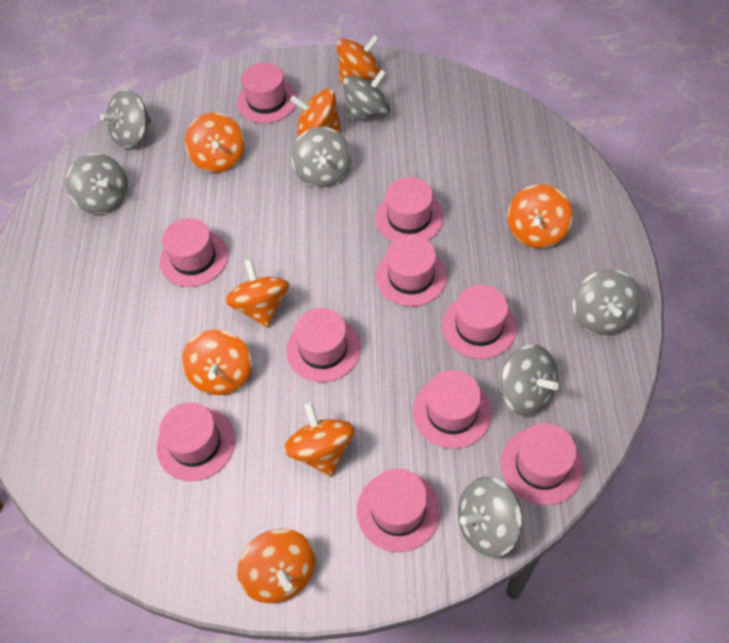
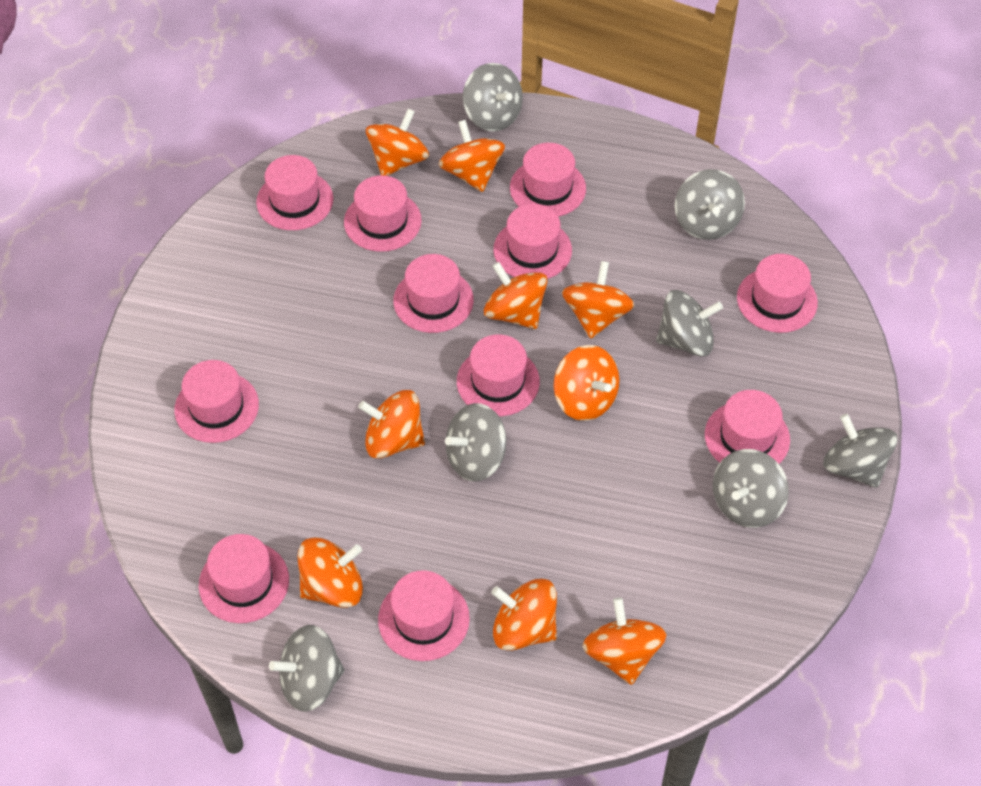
orange spinning top: 8 -> 9
pink hat: 10 -> 11

